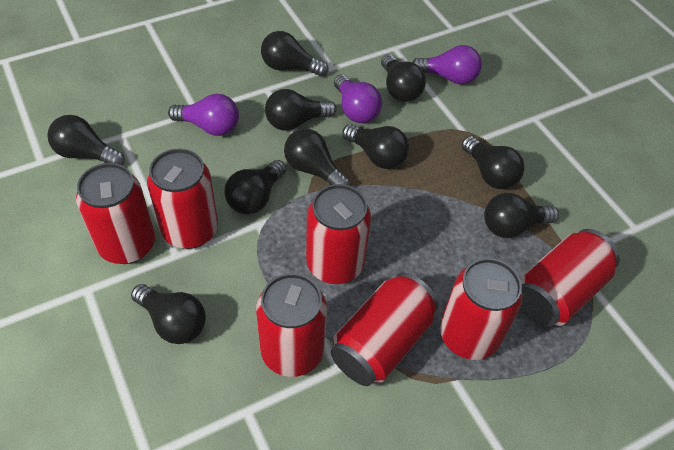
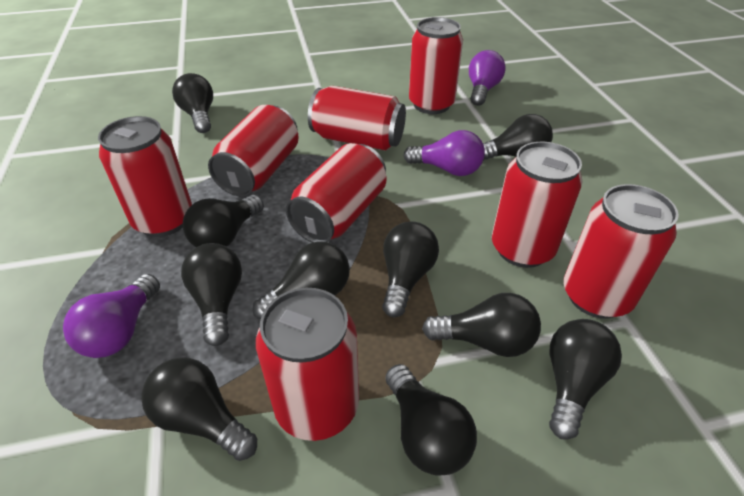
red can: 7 -> 8

